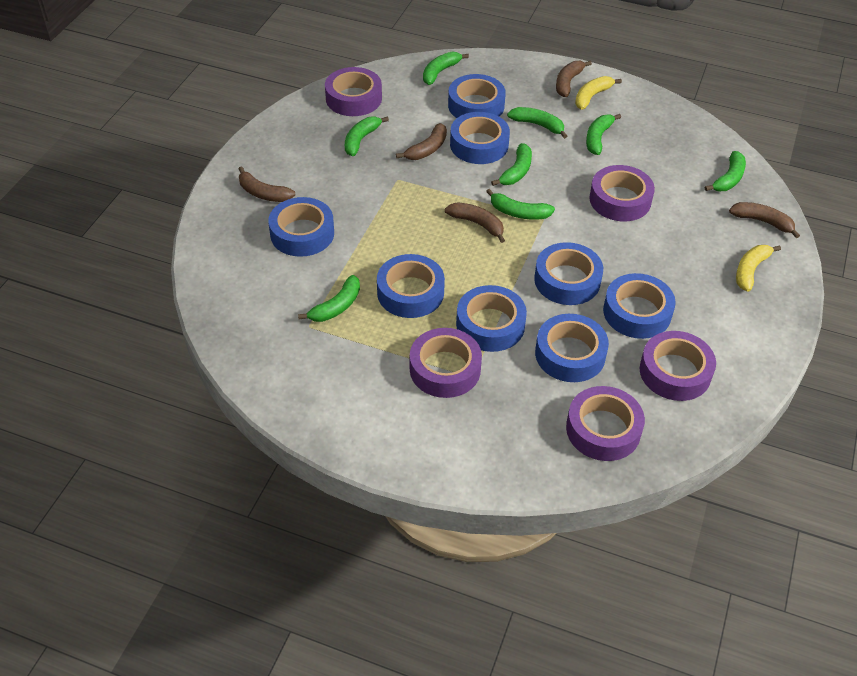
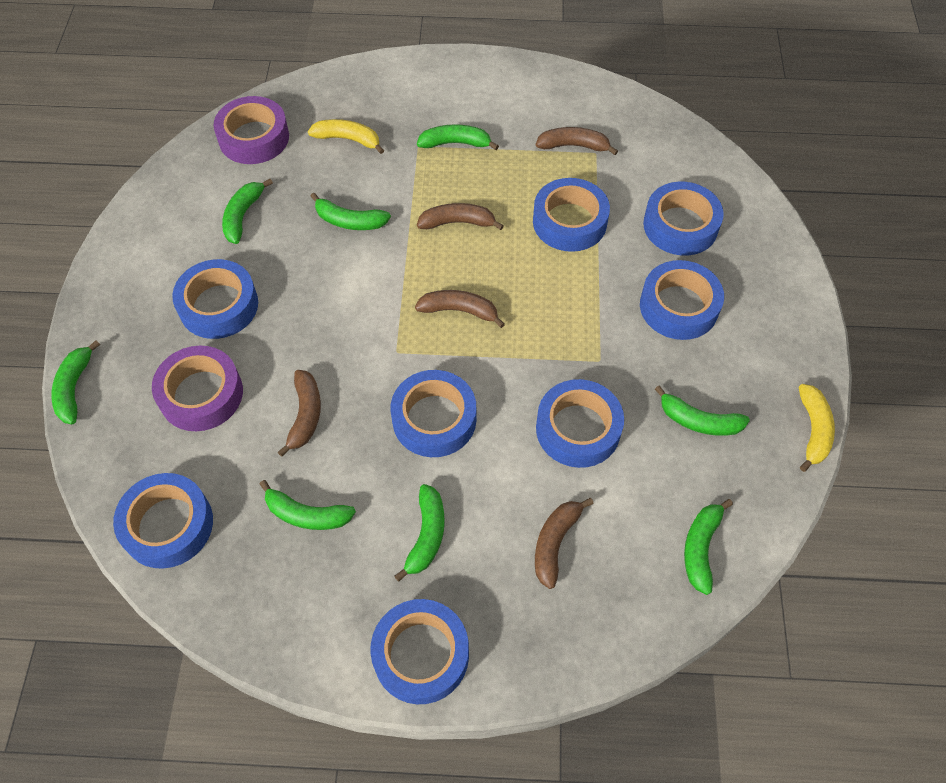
purple tape: 5 -> 2

